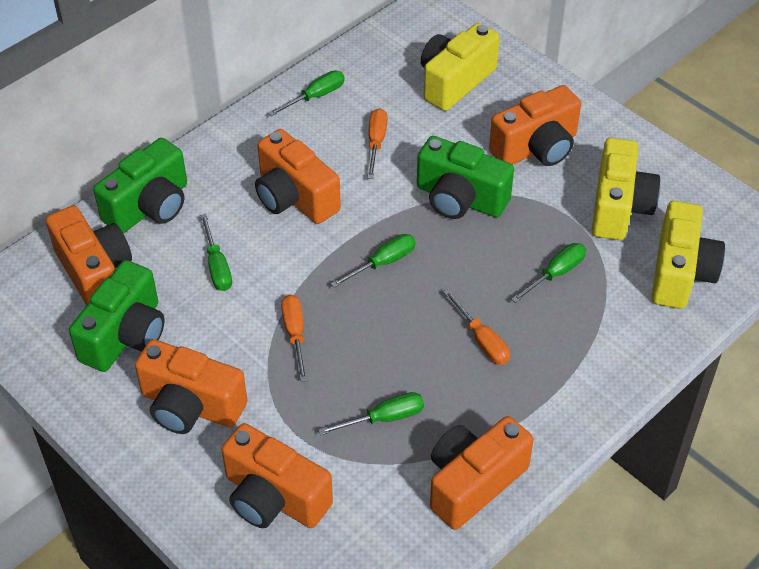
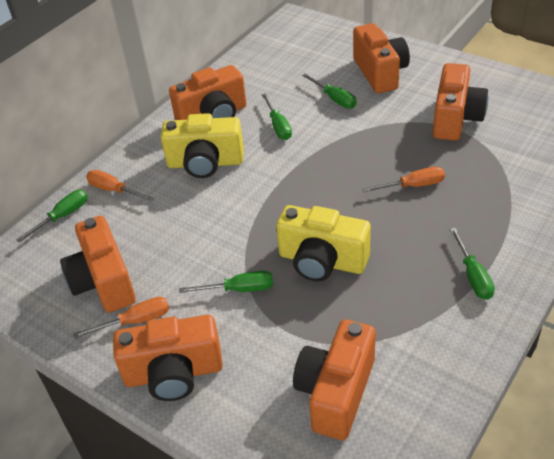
green camera: 3 -> 0
yellow camera: 3 -> 2

